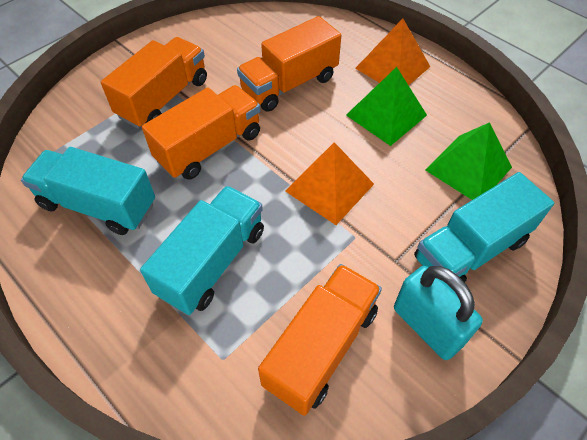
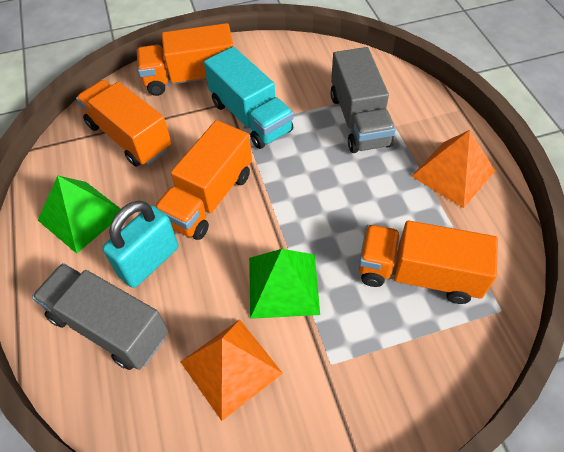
grey truck: 0 -> 2
turquoise truck: 3 -> 1

